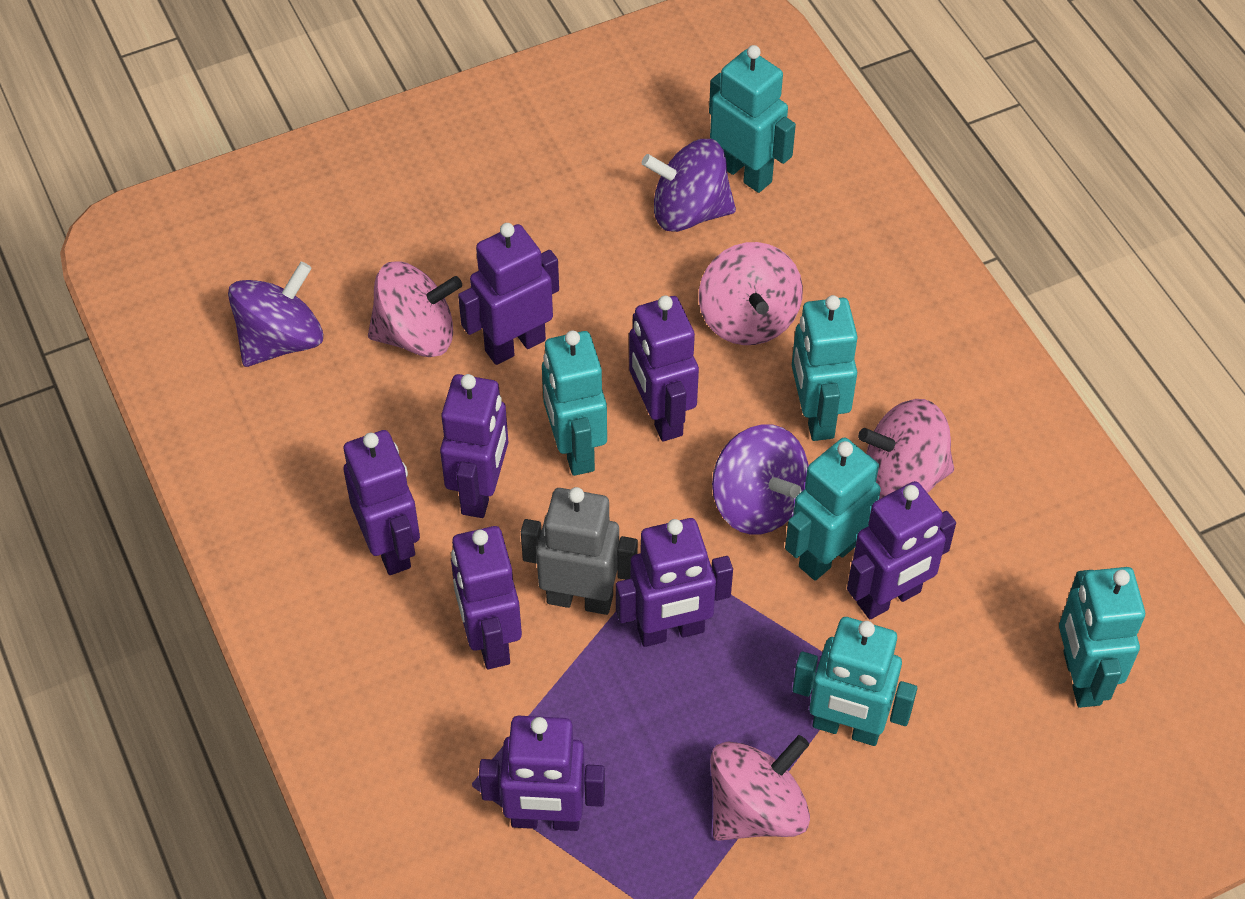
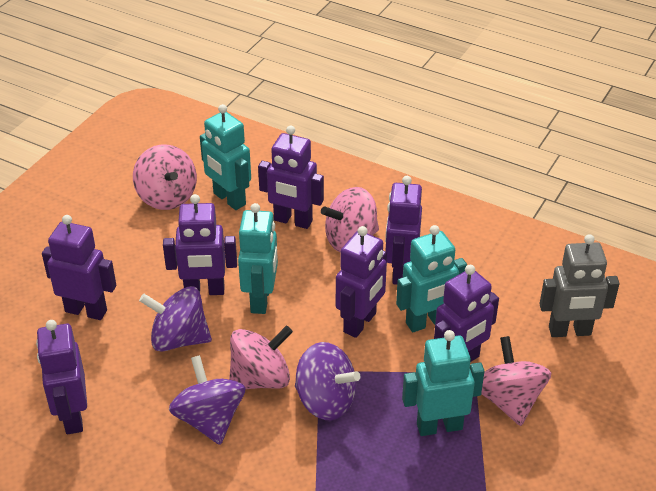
purple robot: 8 -> 7
turquoise robot: 6 -> 4

